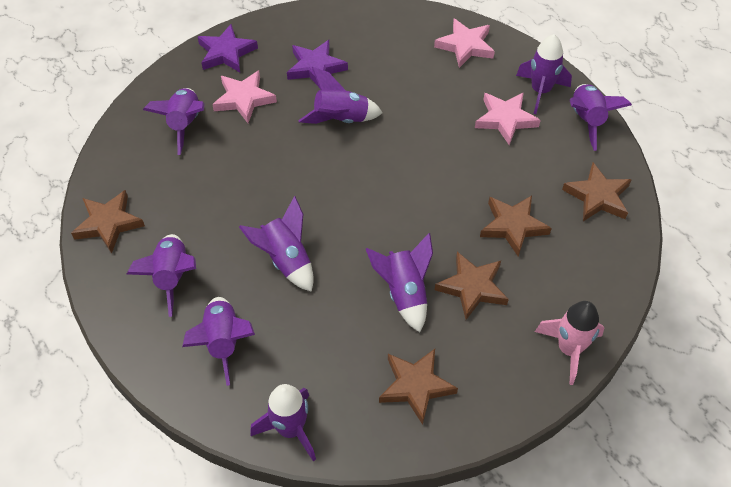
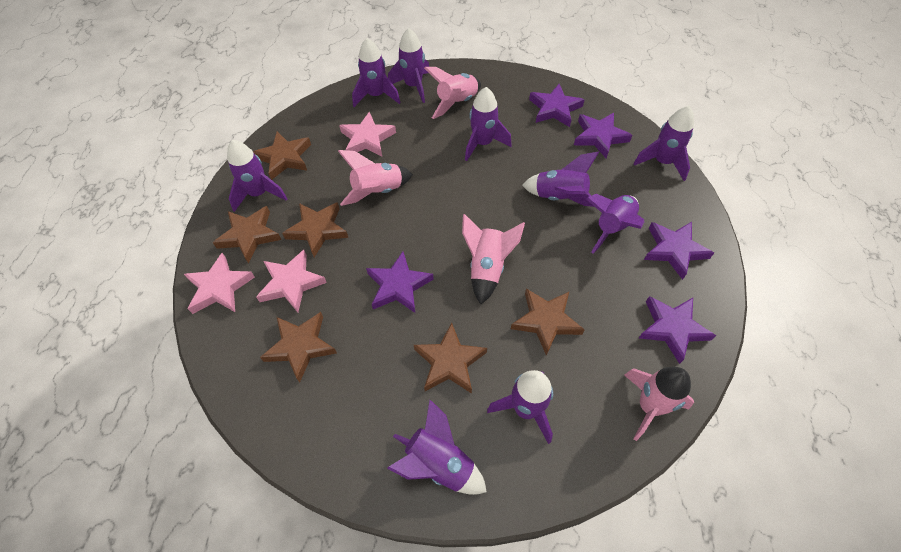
brown star: 5 -> 6
pink rocket: 1 -> 4
purple star: 2 -> 5

